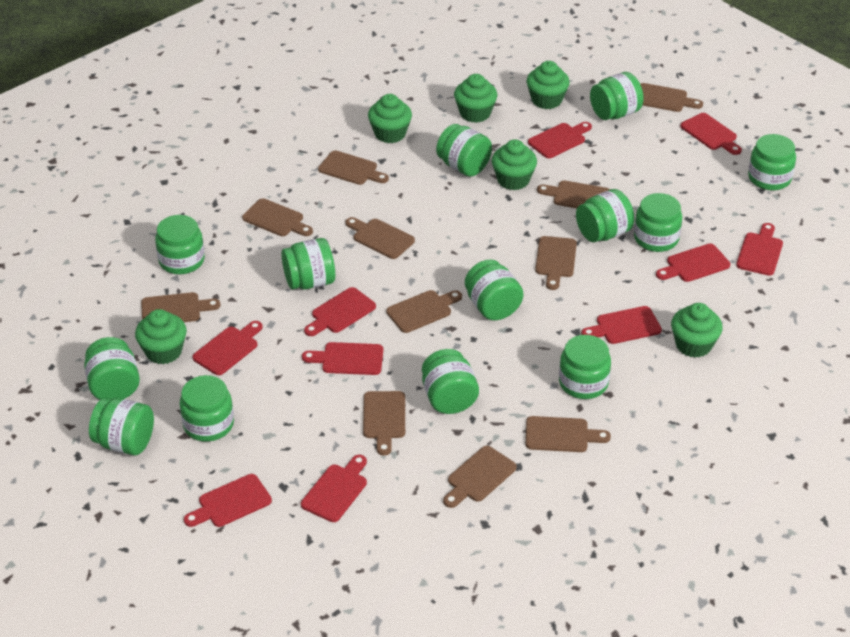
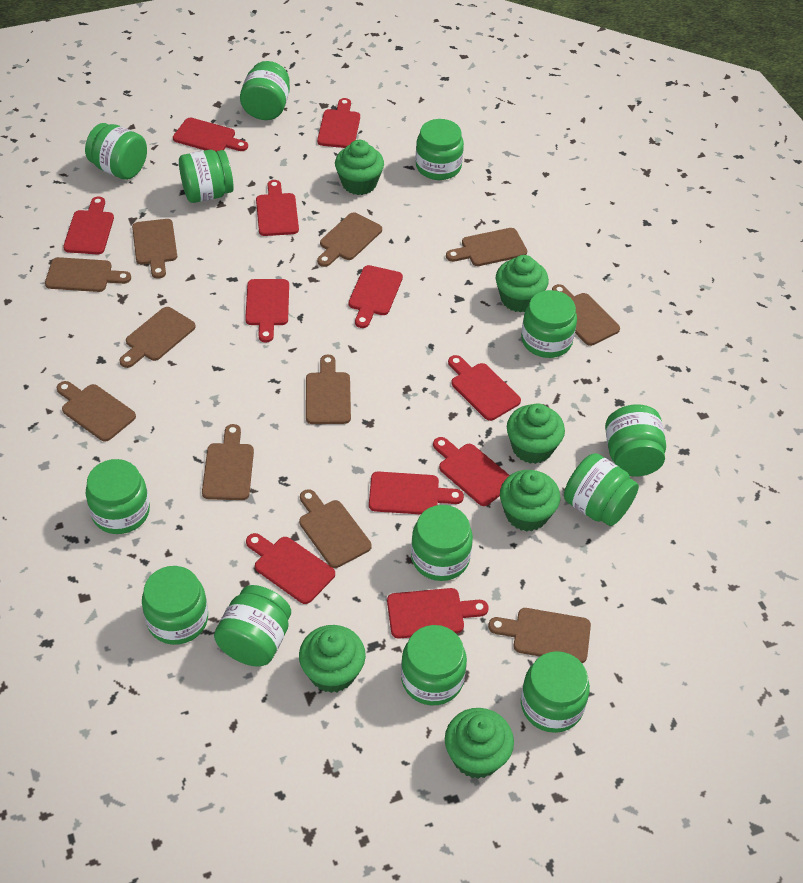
red cutting board: 10 -> 11

